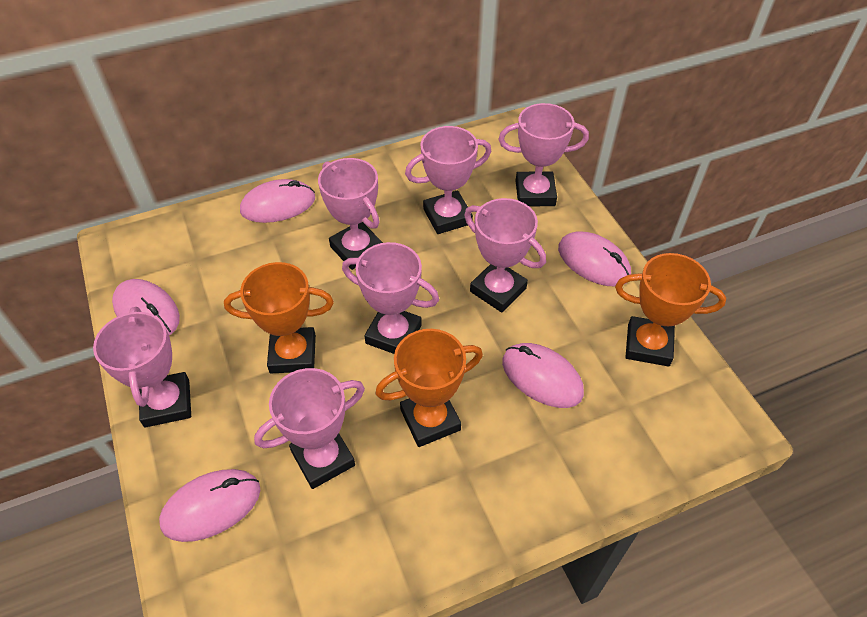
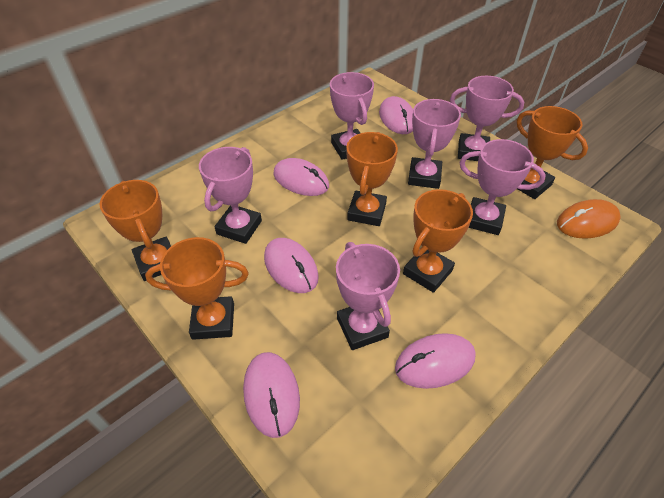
orange mouse: 0 -> 1
orange trophy: 3 -> 5
pink trophy: 7 -> 6

